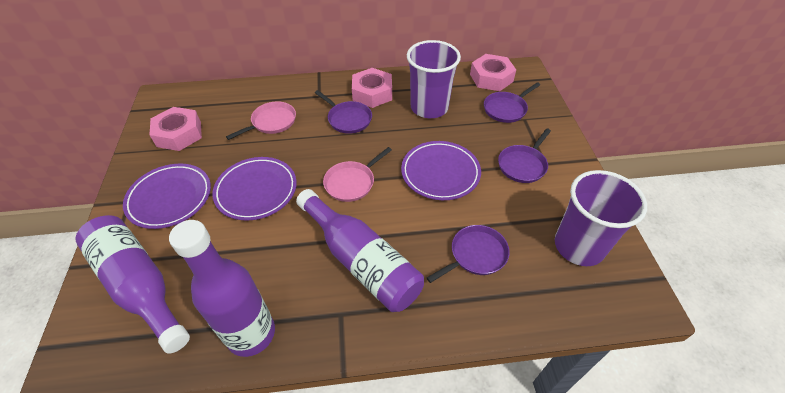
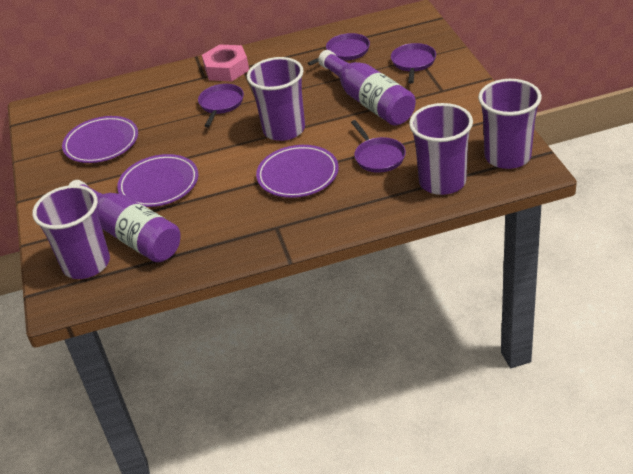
pink nut: 3 -> 1
pink pan: 2 -> 0
purple bottle: 3 -> 2
purple cup: 2 -> 4

